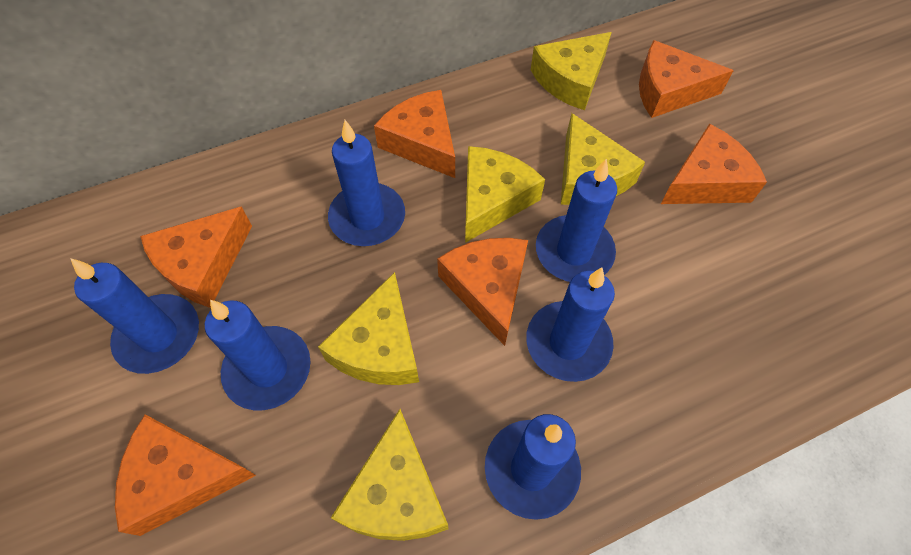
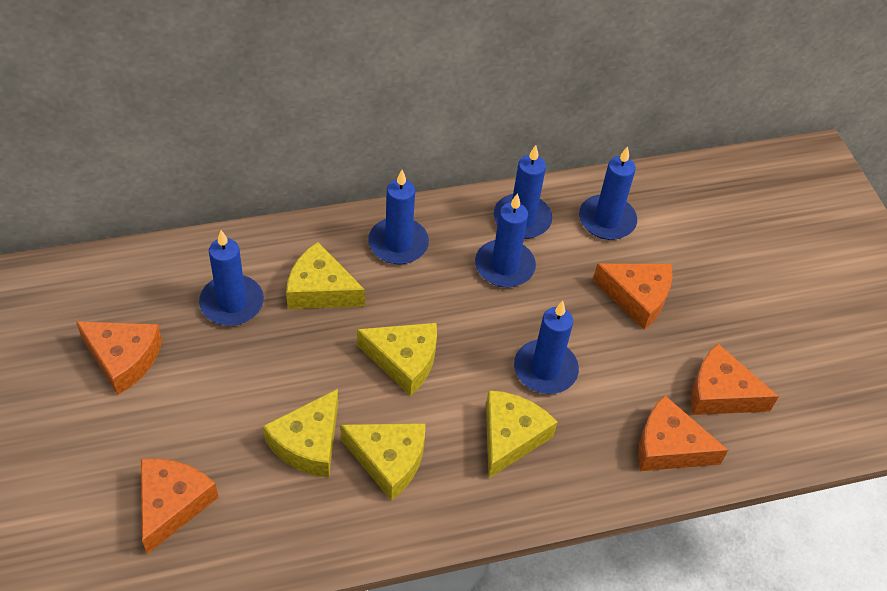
orange cheese: 6 -> 5

